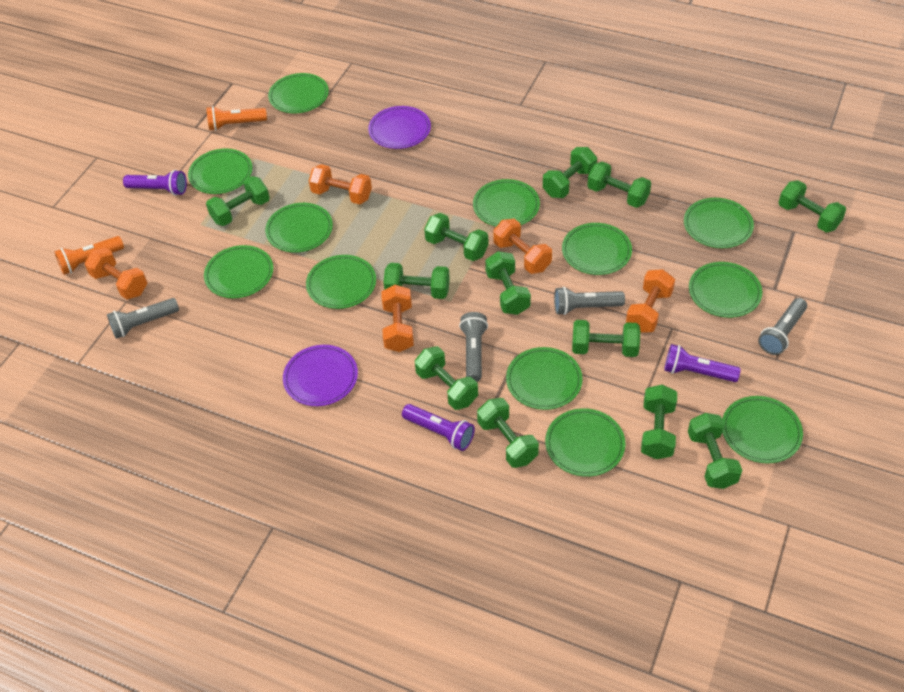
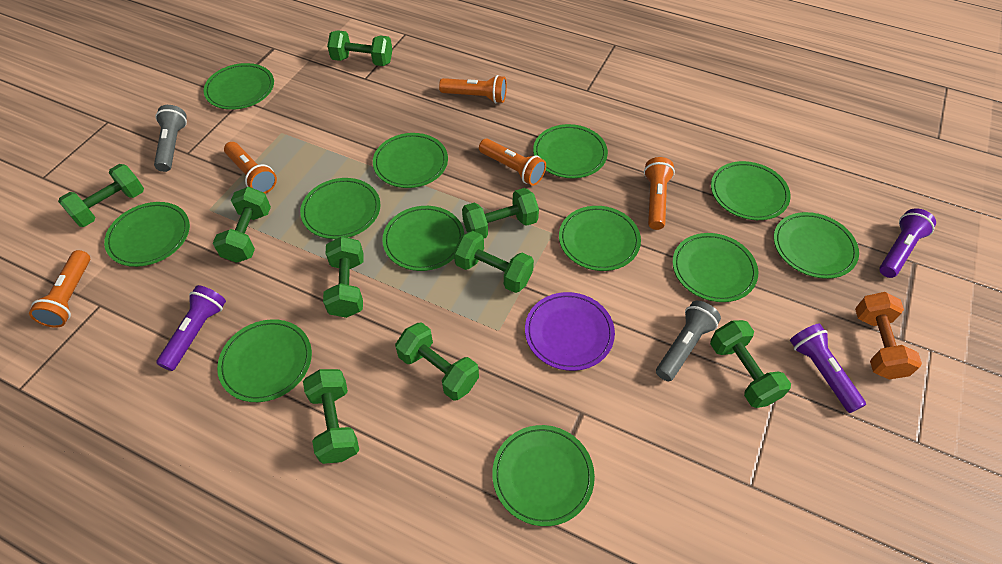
green dumbbell: 12 -> 9
grey flashlight: 4 -> 2
orange dumbbell: 5 -> 1
orange flashlight: 2 -> 5
purple plate: 2 -> 1

